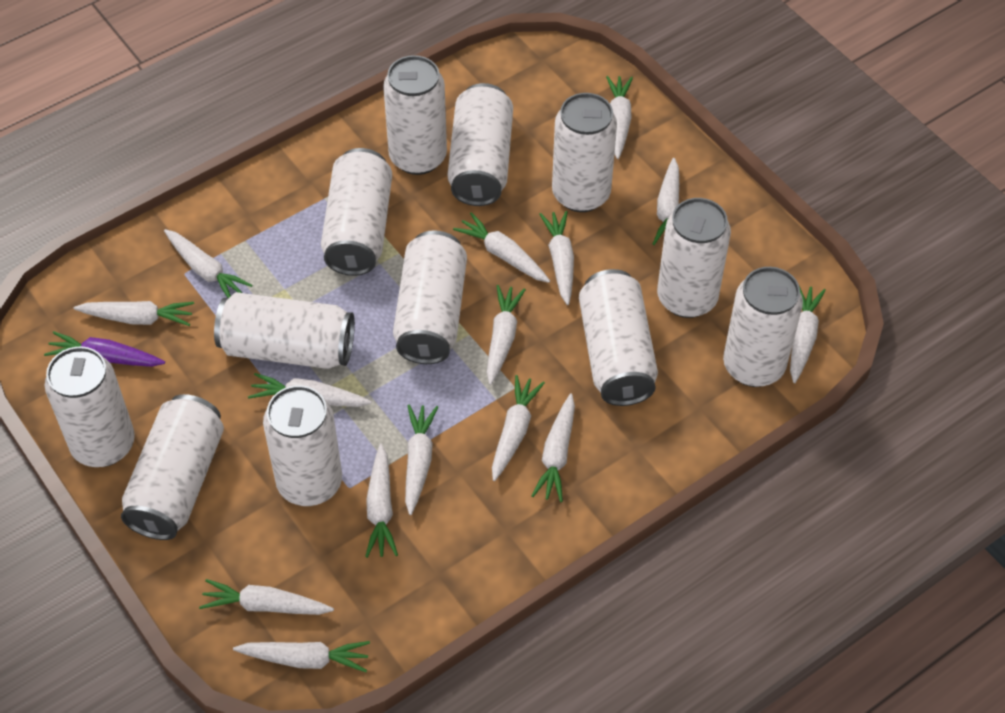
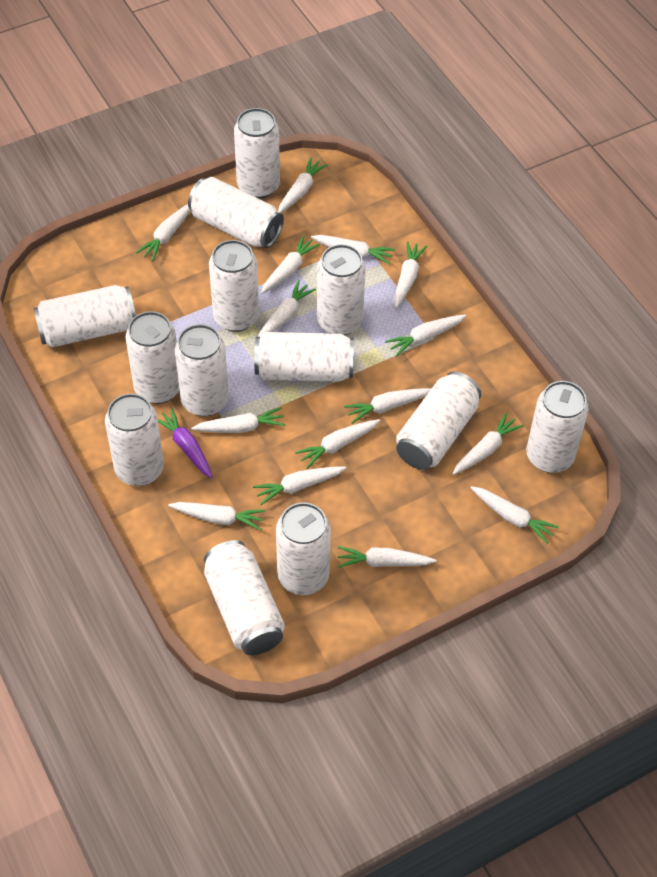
white can: 12 -> 13

